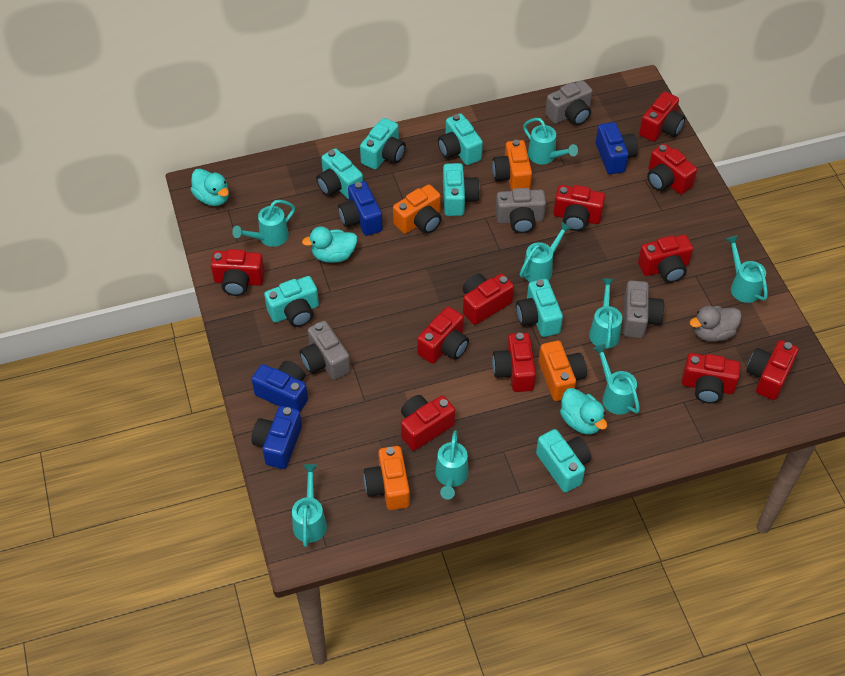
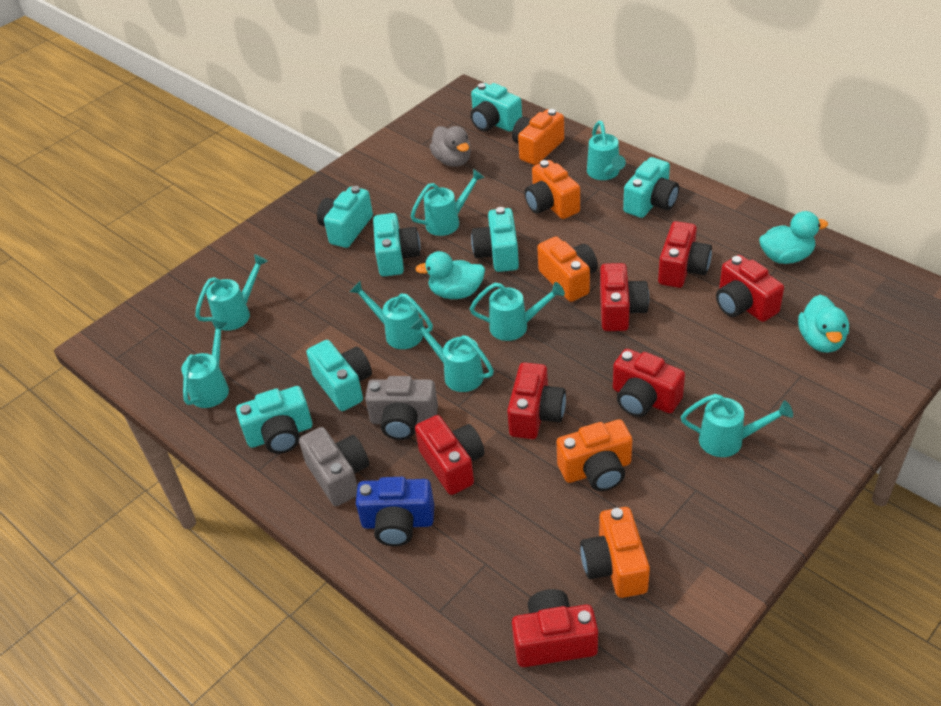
blue camera: 4 -> 1
grey camera: 4 -> 2
orange camera: 4 -> 5
red camera: 11 -> 7

